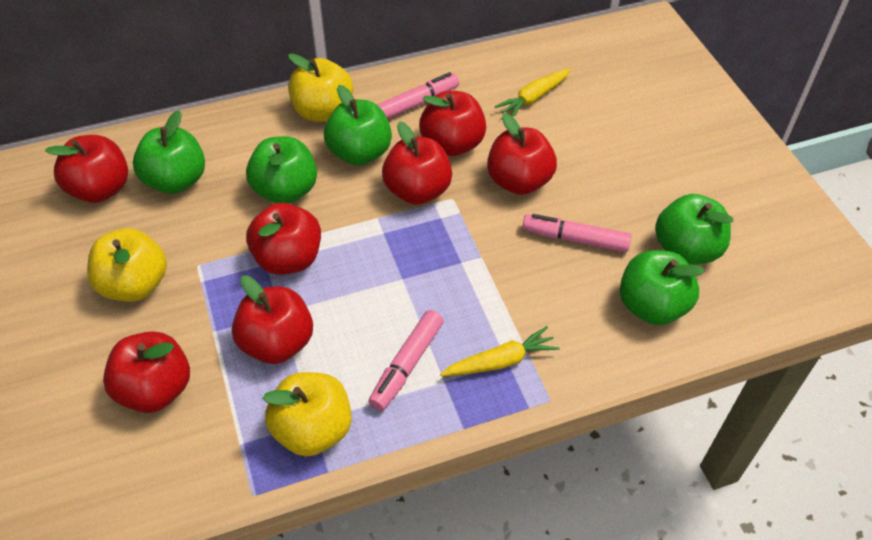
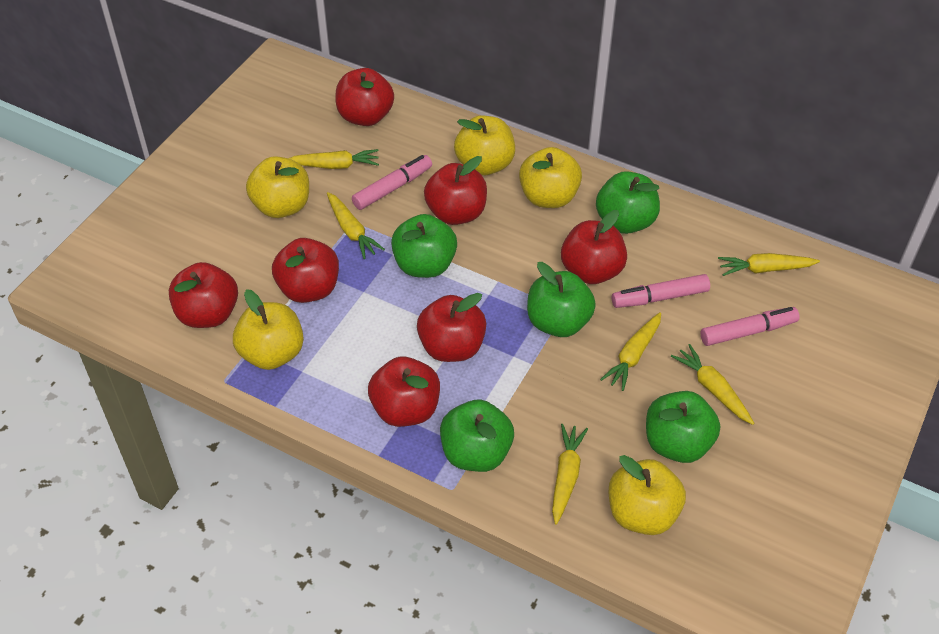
yellow apple: 3 -> 5
yellow carrot: 2 -> 6

